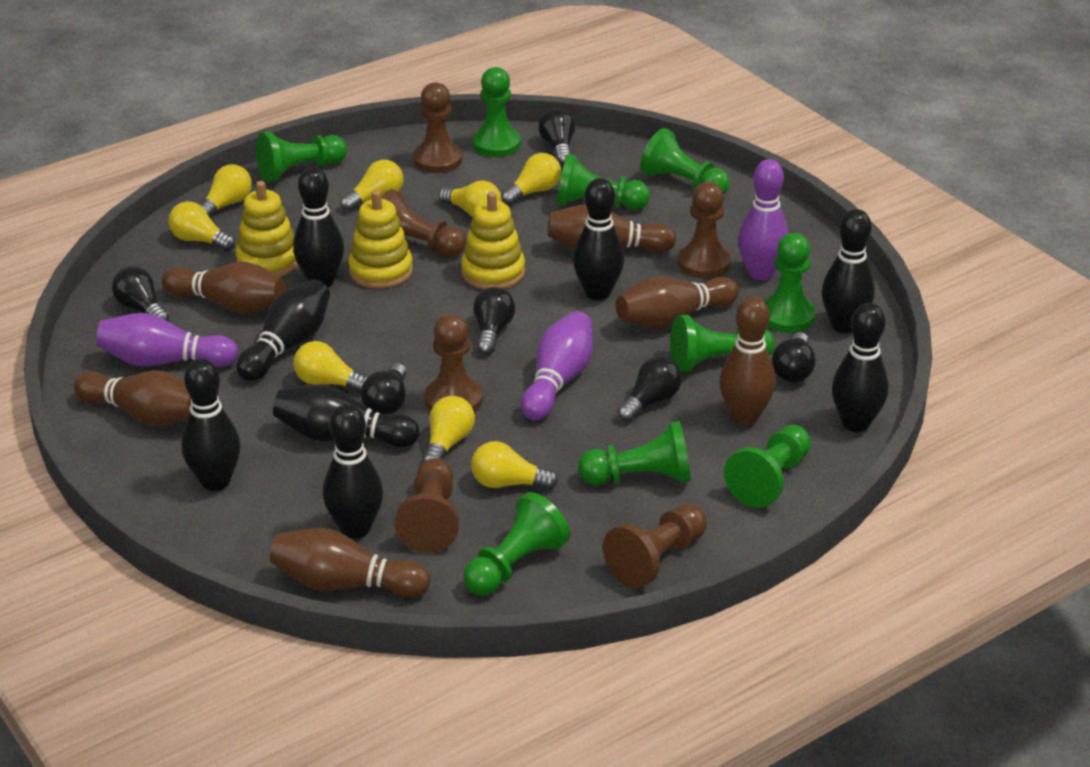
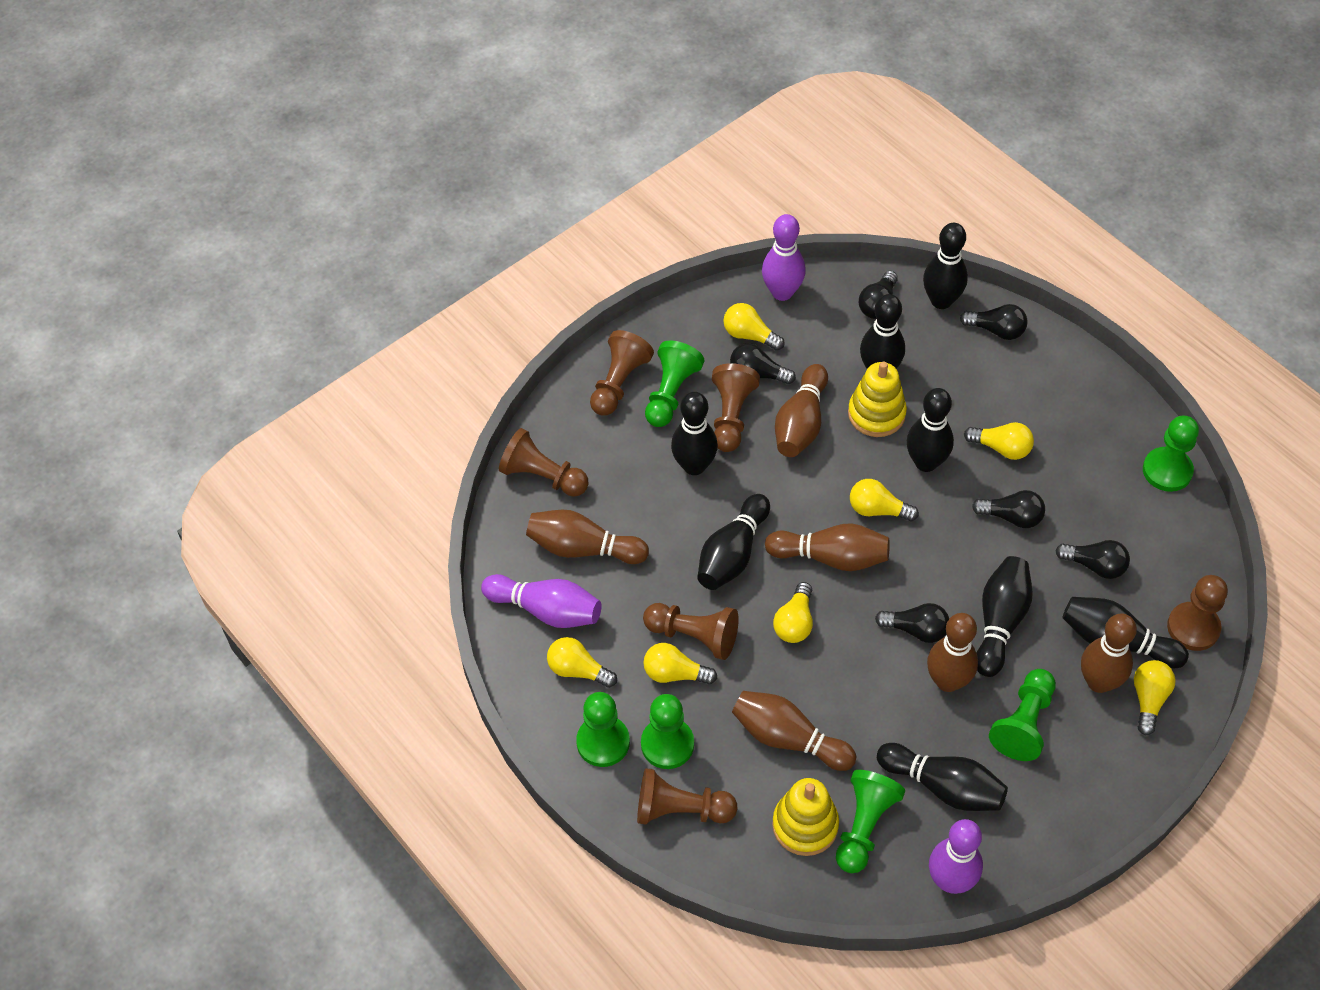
green pawn: 9 -> 6
yellow light bulb: 8 -> 7
yellow stacking toy: 3 -> 2

